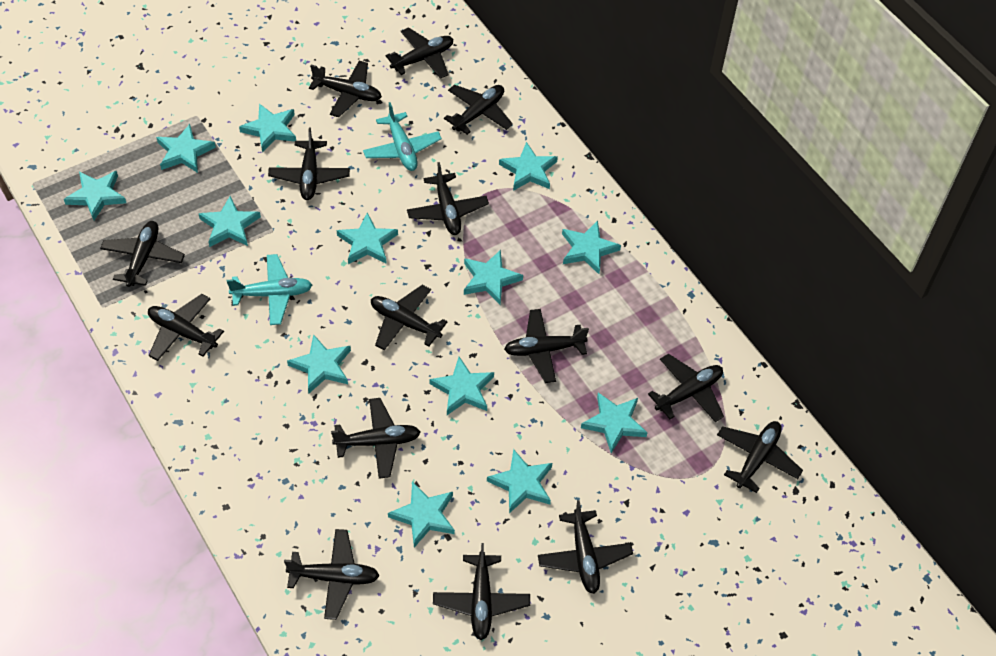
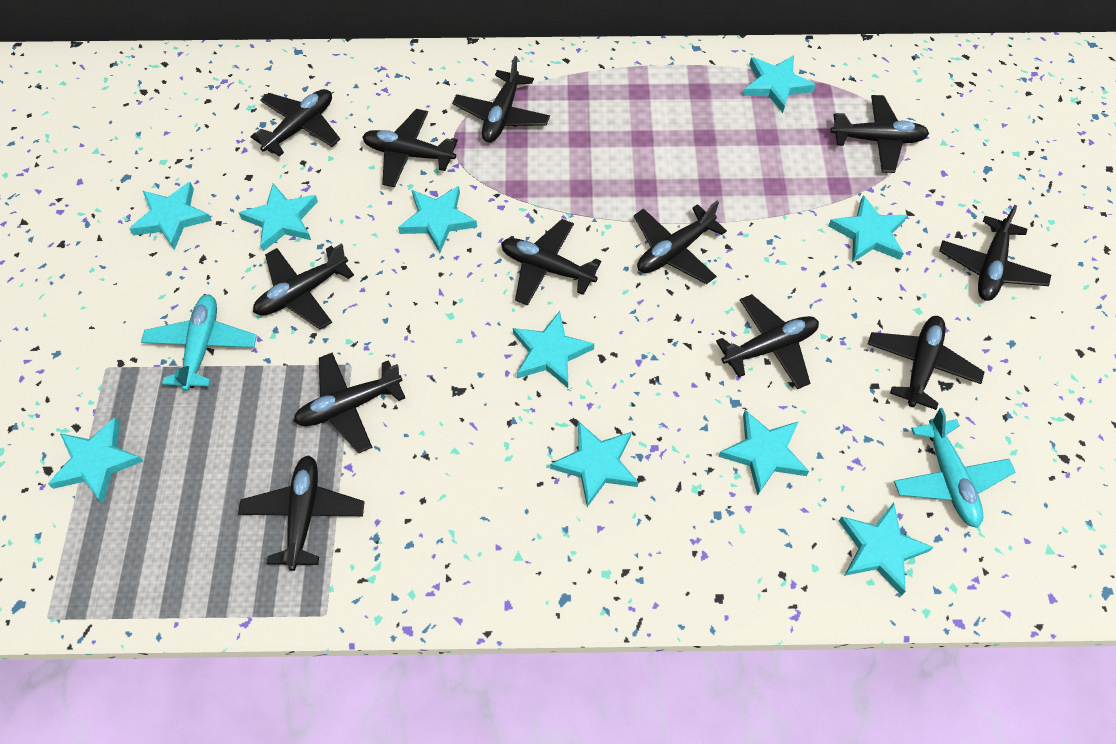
black plane: 15 -> 12
turquoise star: 13 -> 10

